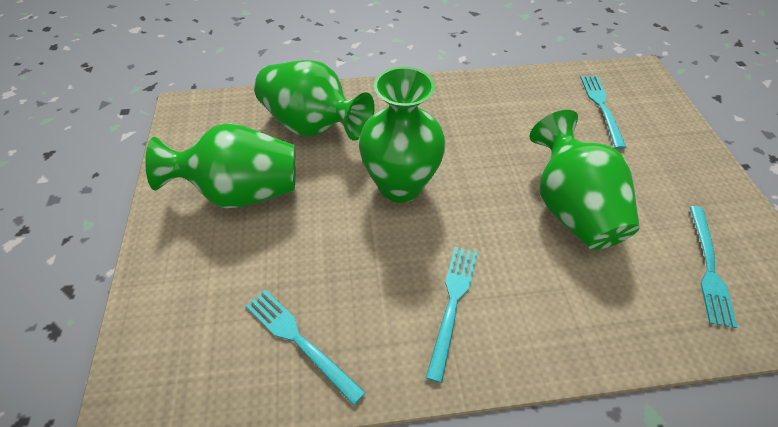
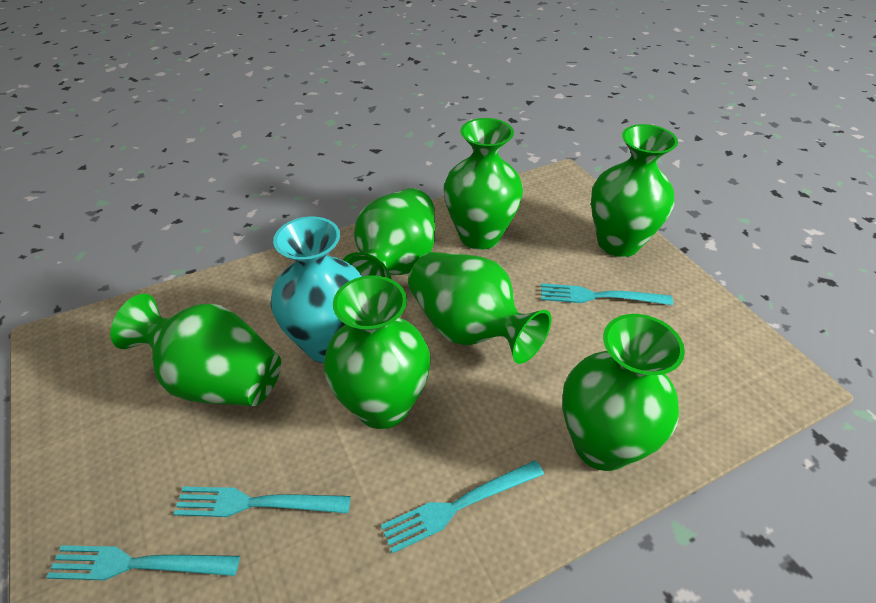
green vase: 4 -> 7
turquoise vase: 0 -> 1

